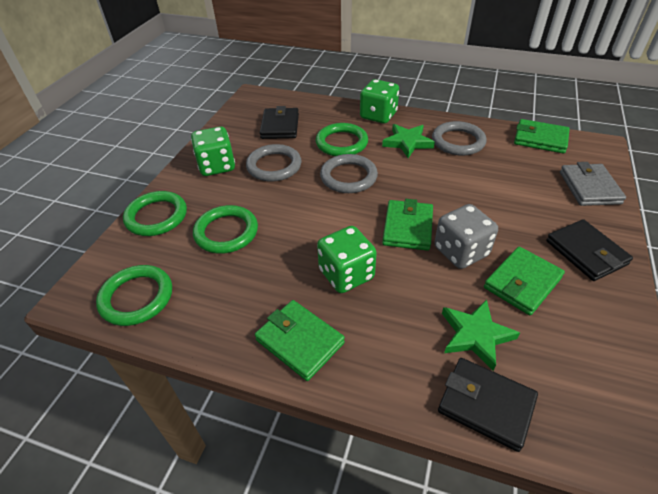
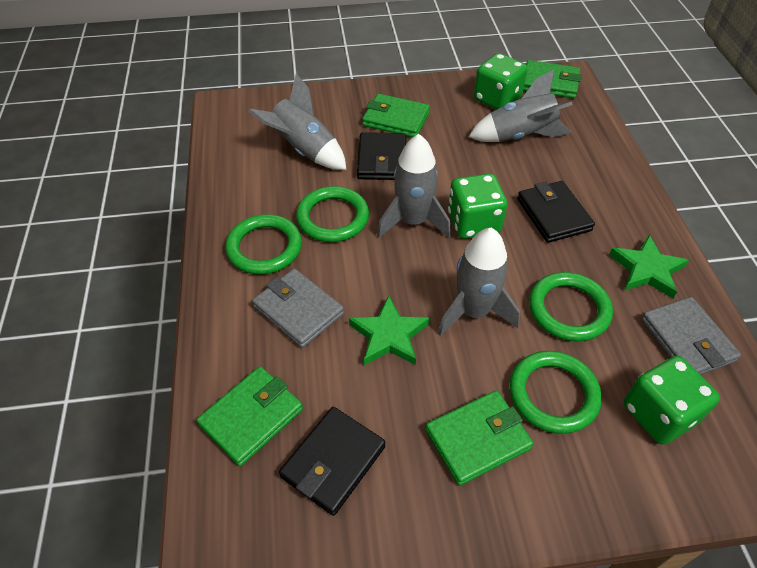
grey dice: 1 -> 0
grey ring: 3 -> 0
grey rocket: 0 -> 4
grey wallet: 1 -> 2

